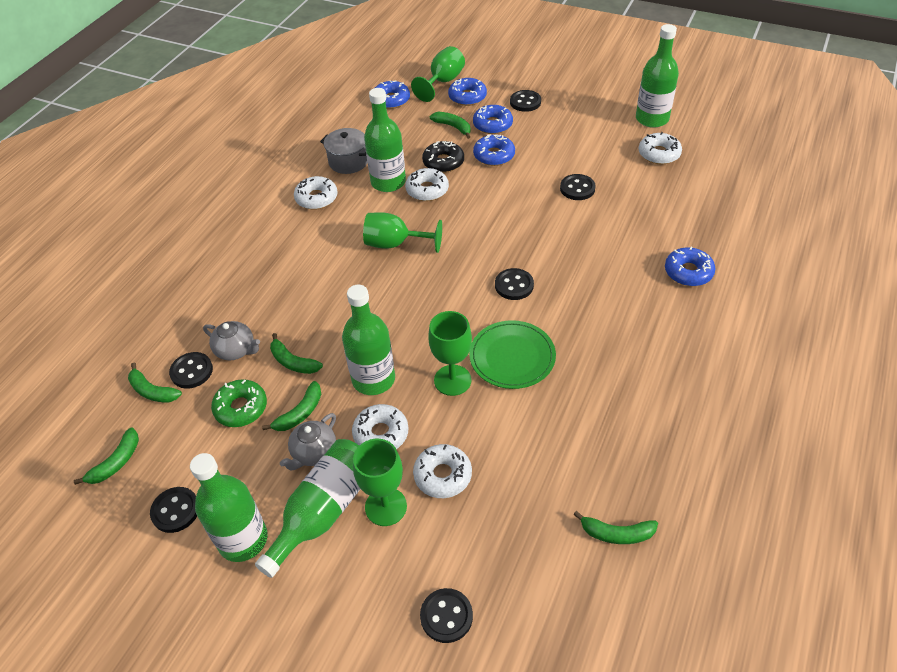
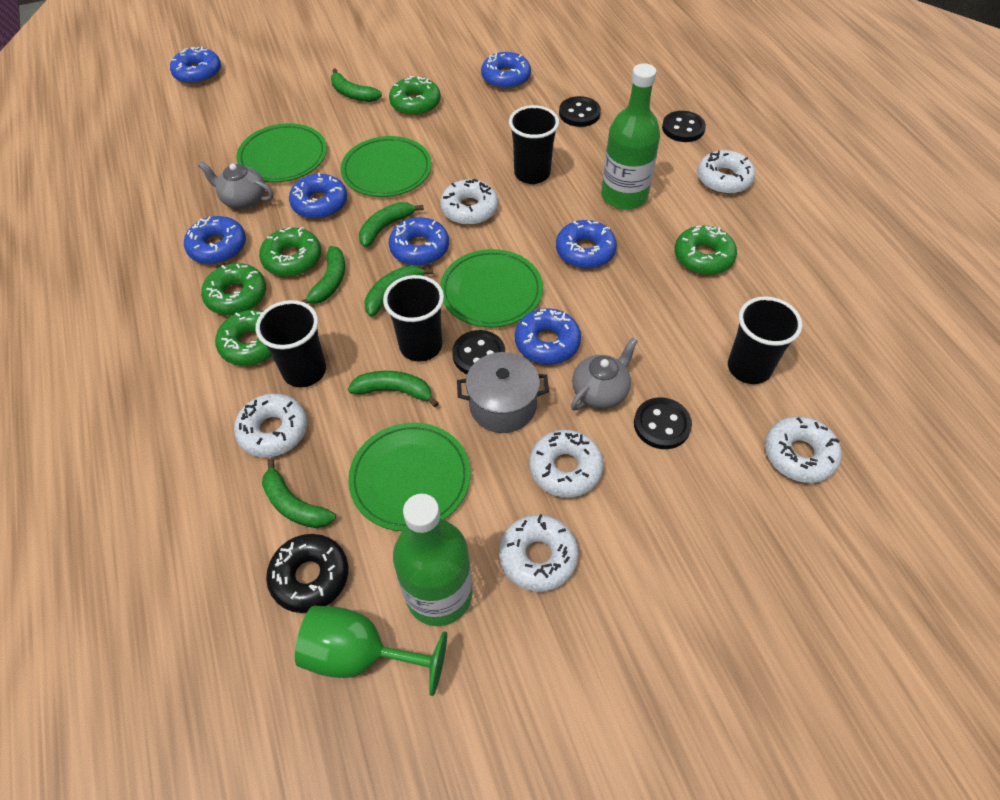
black button: 6 -> 4
black cup: 0 -> 4
blue donut: 5 -> 7
green bottle: 5 -> 2
green donut: 1 -> 5
green goblet: 4 -> 1
green plate: 1 -> 4
white donut: 5 -> 6

